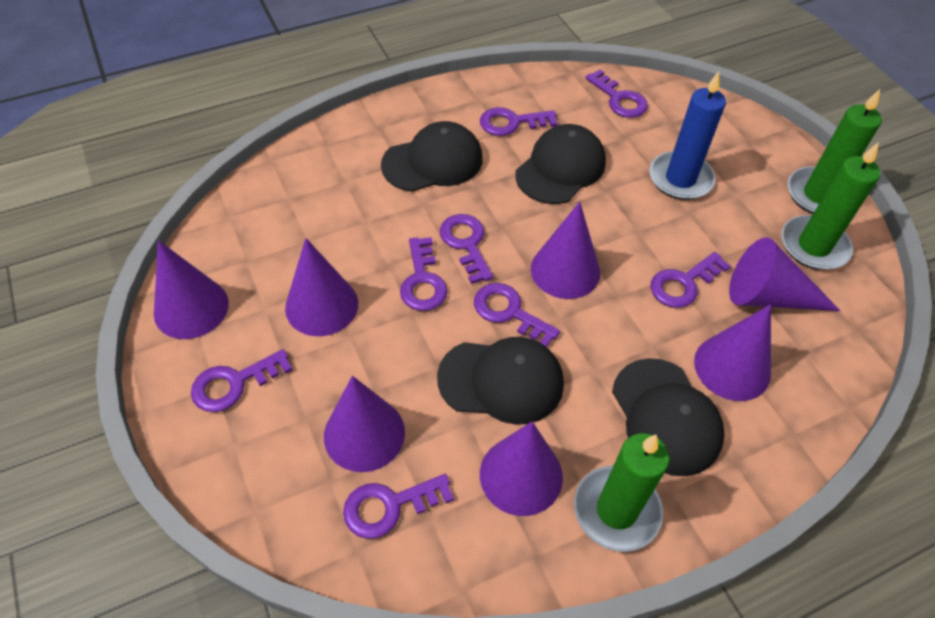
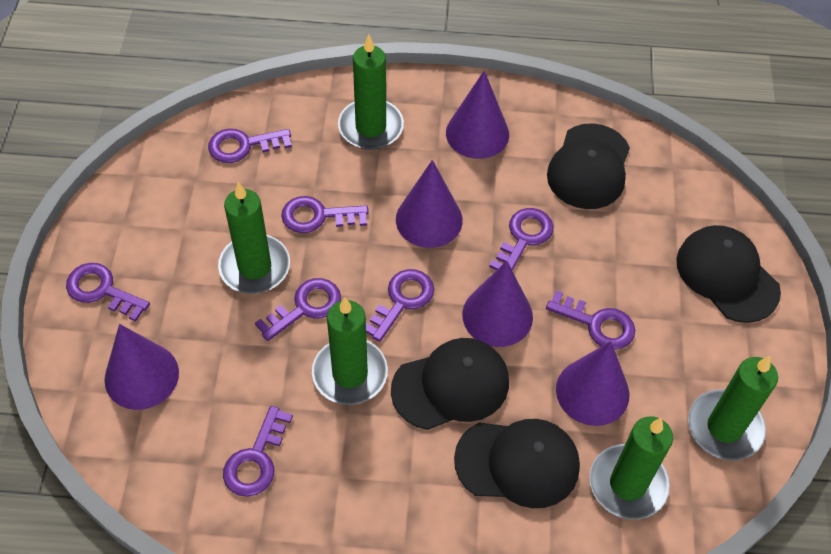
blue candle: 1 -> 0
green candle: 3 -> 5
purple cone: 7 -> 5

